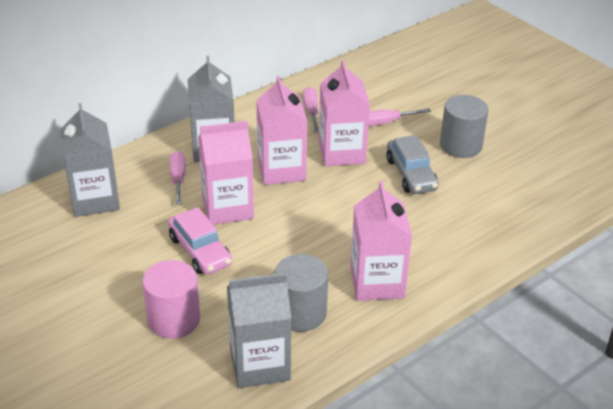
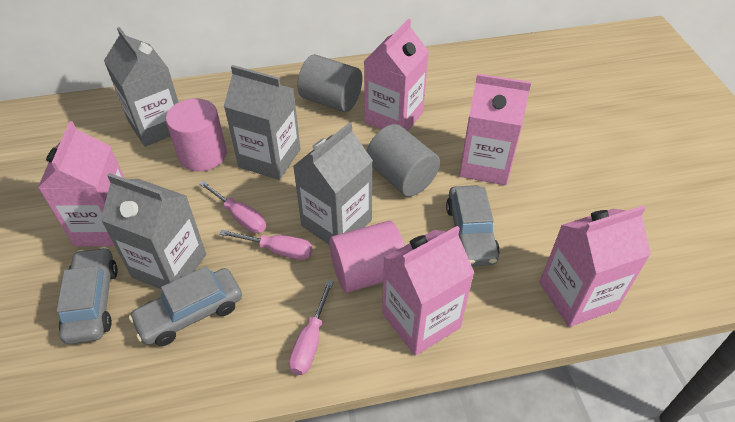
grey car: 1 -> 3
grey carton: 3 -> 4
pink car: 1 -> 0
pink carton: 4 -> 5
pink cylinder: 1 -> 2

